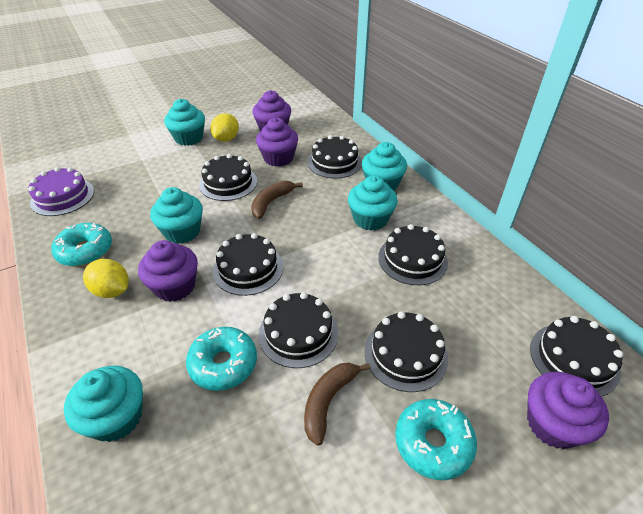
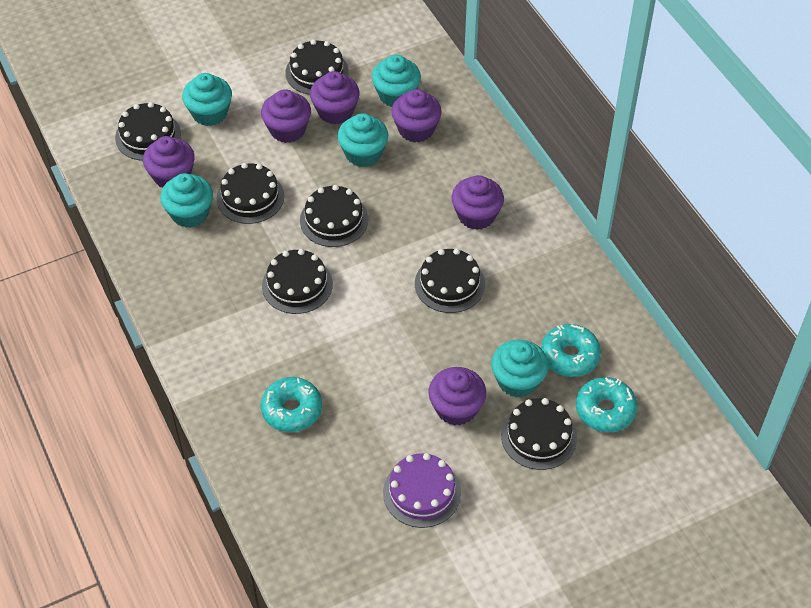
brown banana: 2 -> 0
purple cupcake: 4 -> 6
yellow lemon: 2 -> 0

